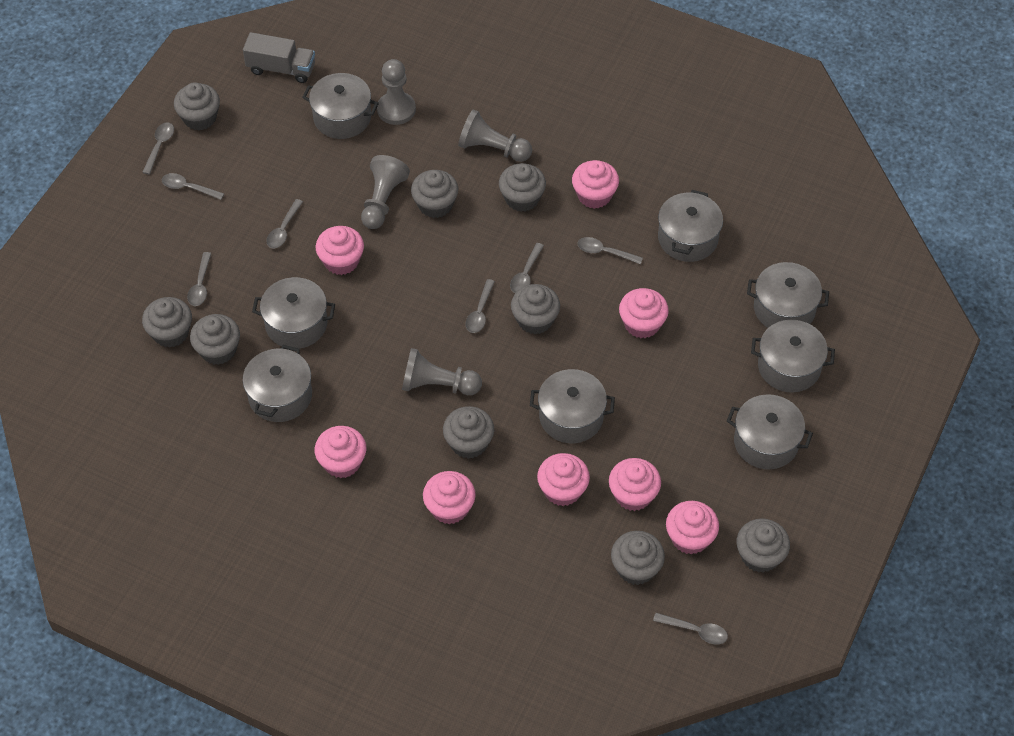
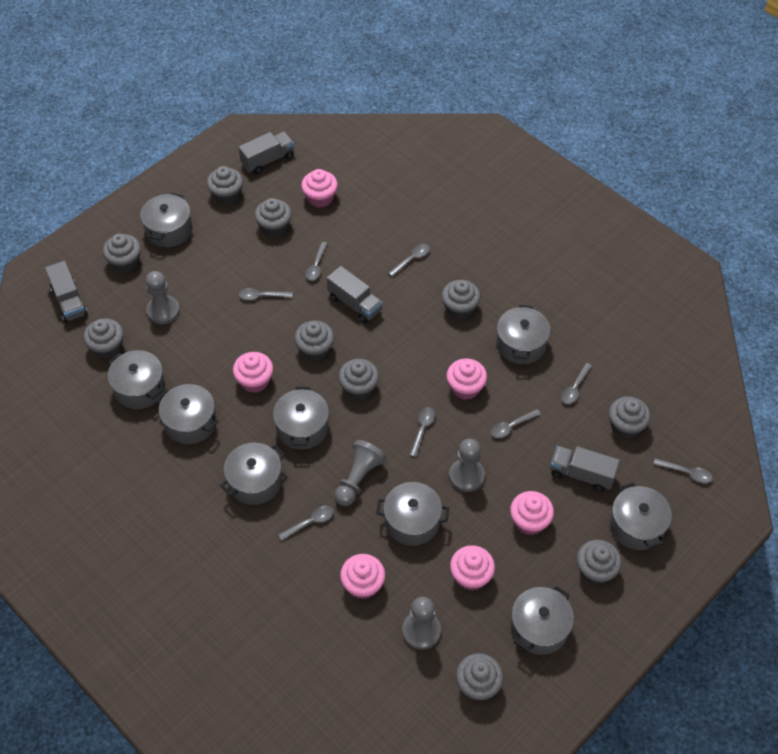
grey cupcake: 9 -> 10
grey pot: 8 -> 9
grey truck: 1 -> 4
pink cupcake: 8 -> 6

